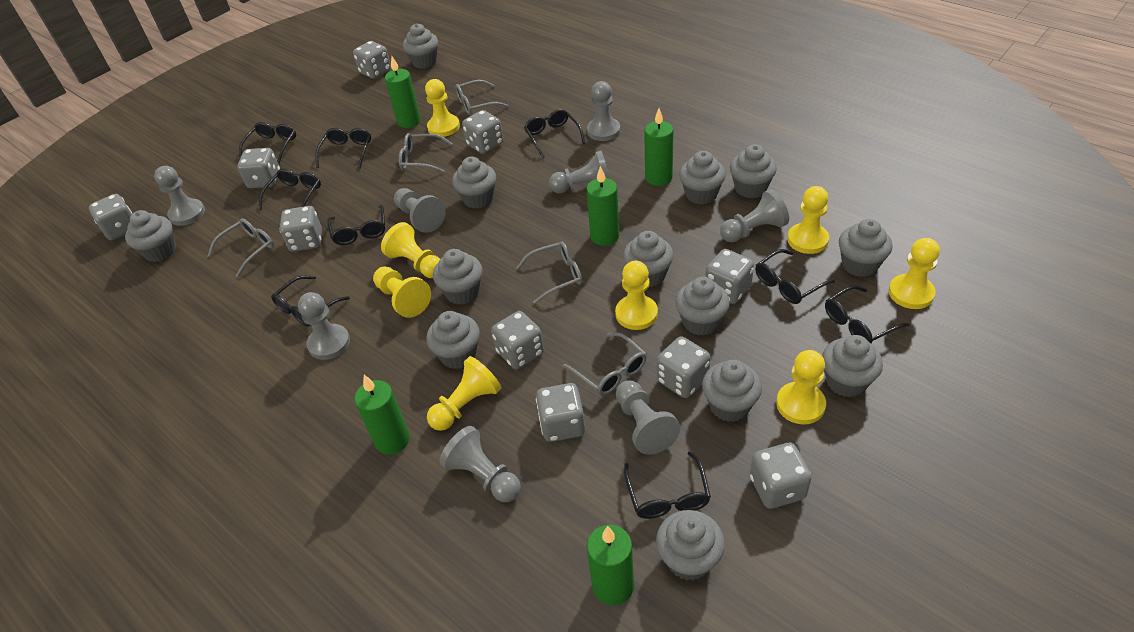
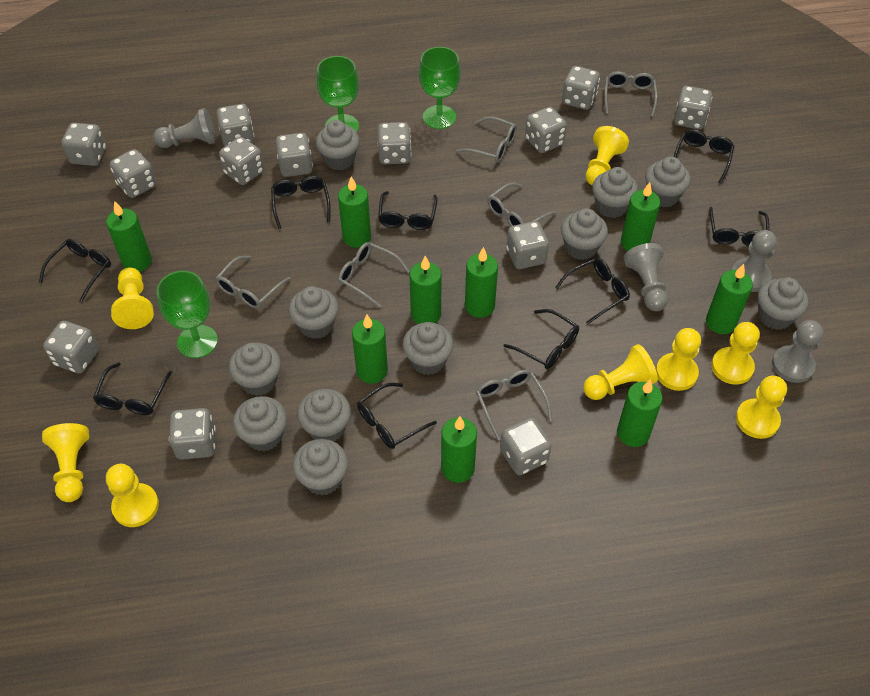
green candle: 5 -> 9
green goblet: 0 -> 3
grey cupcake: 13 -> 11
grey dice: 10 -> 13
grey glasses: 5 -> 6
grey pawn: 8 -> 4

